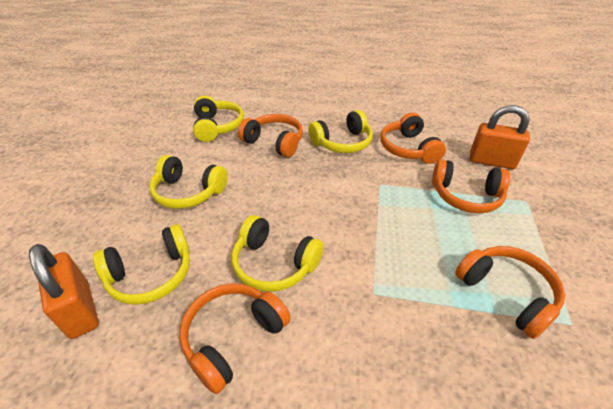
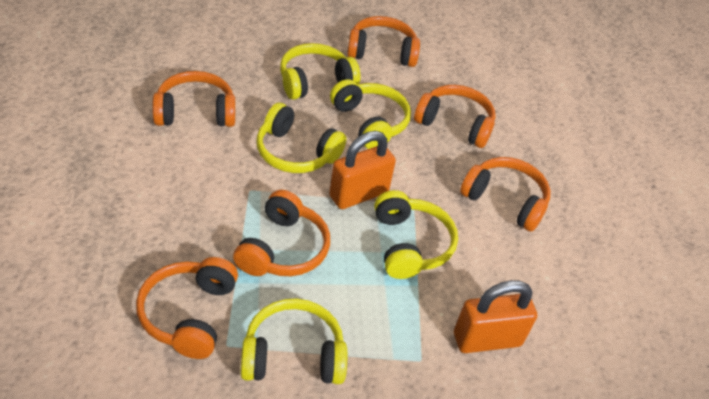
orange headphones: 5 -> 6

